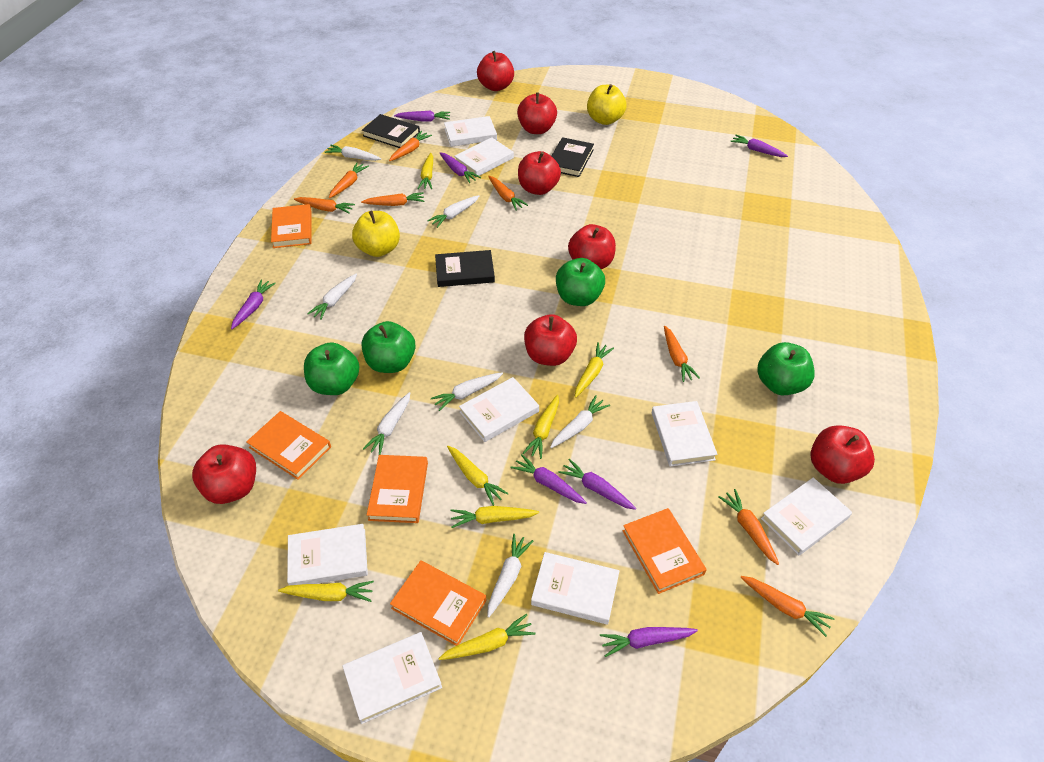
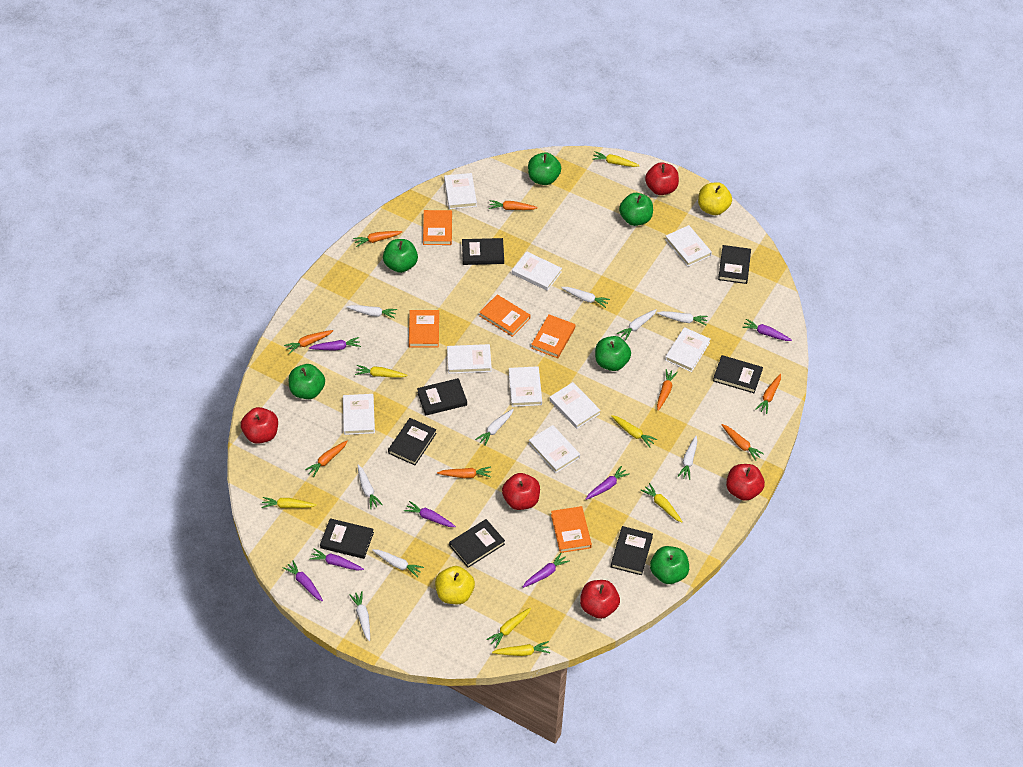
black book: 3 -> 8
green apple: 4 -> 6
red apple: 7 -> 5
white book: 8 -> 9
white carrot: 7 -> 9

